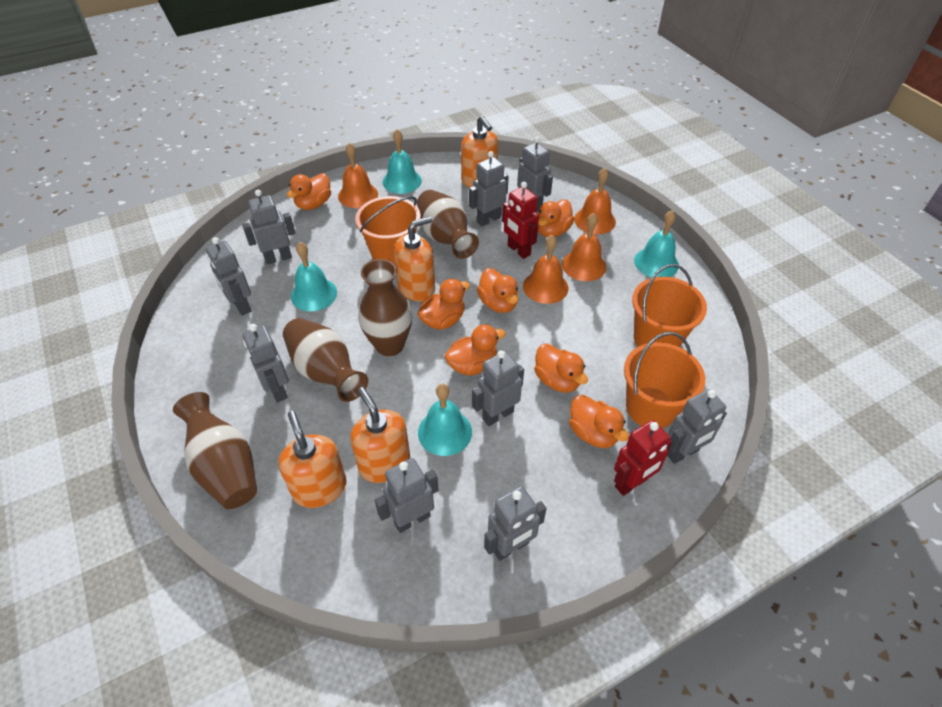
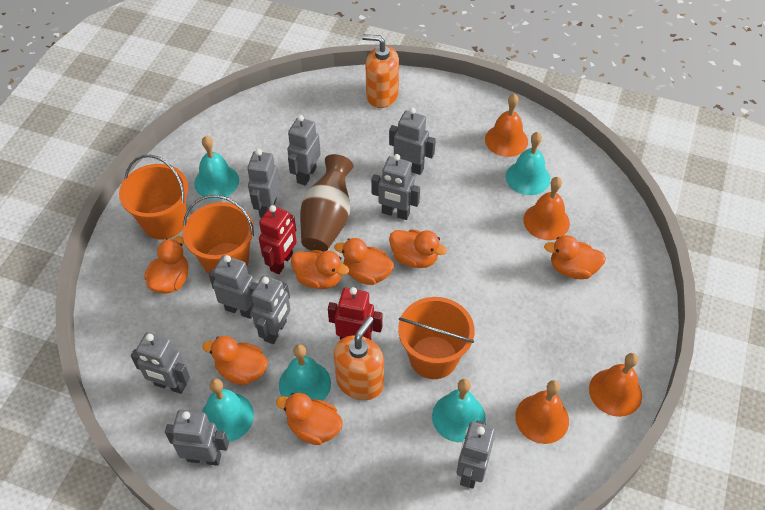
brown vase: 4 -> 1
orange soap dispenser: 4 -> 2
turquoise bell: 4 -> 5

